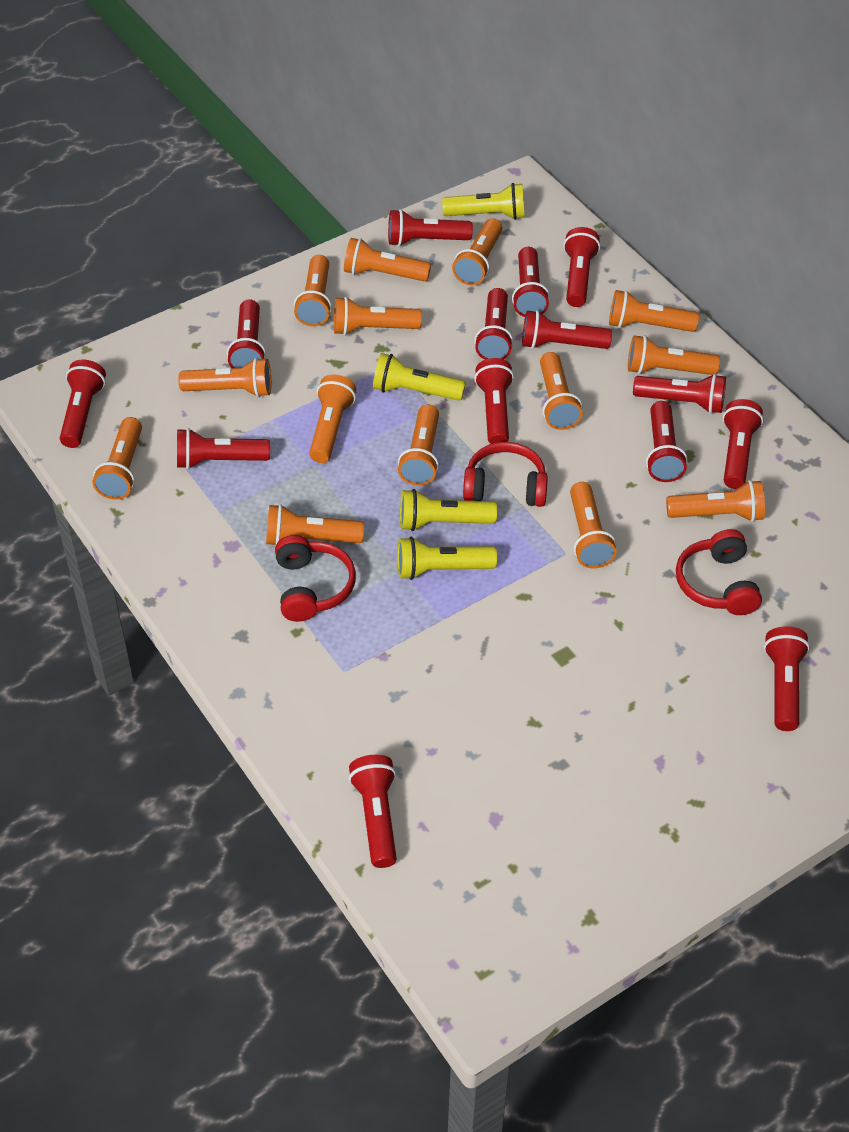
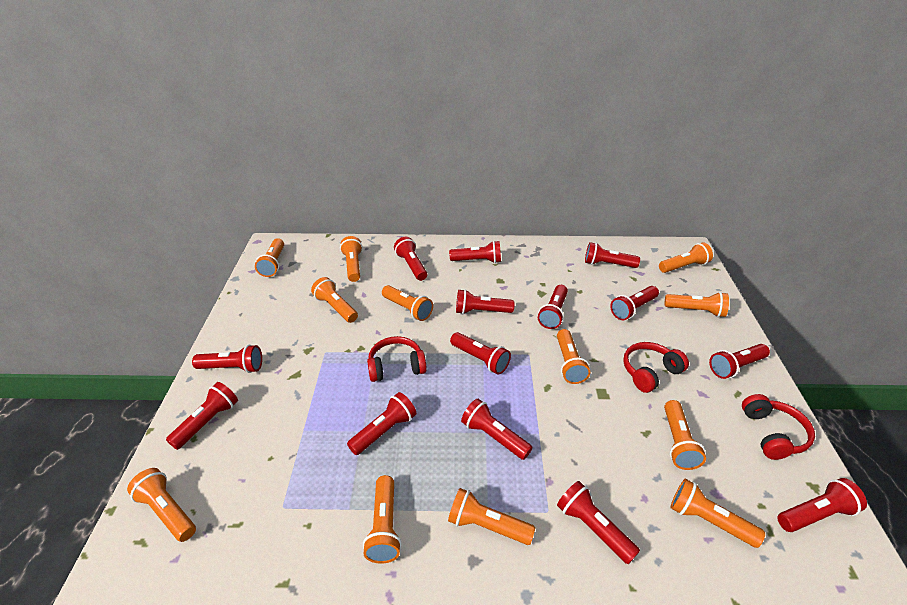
orange flashlight: 14 -> 12
yellow flashlight: 4 -> 0

